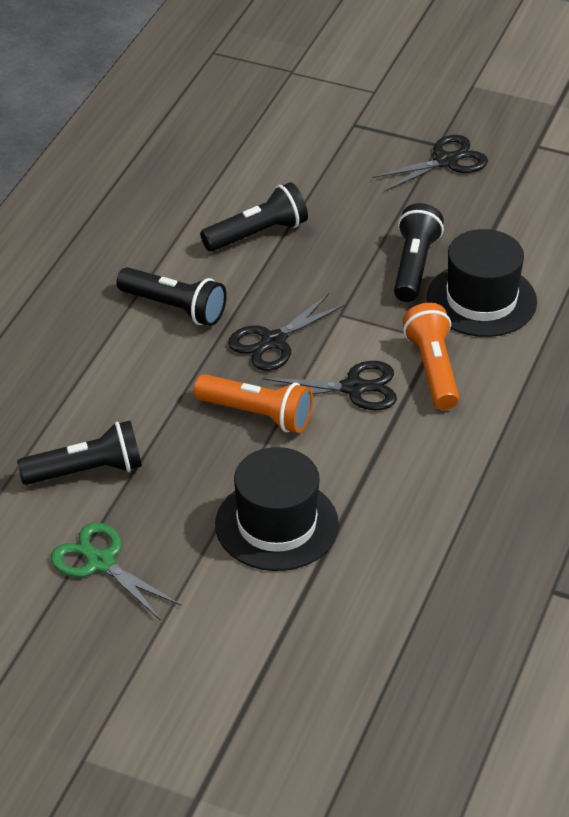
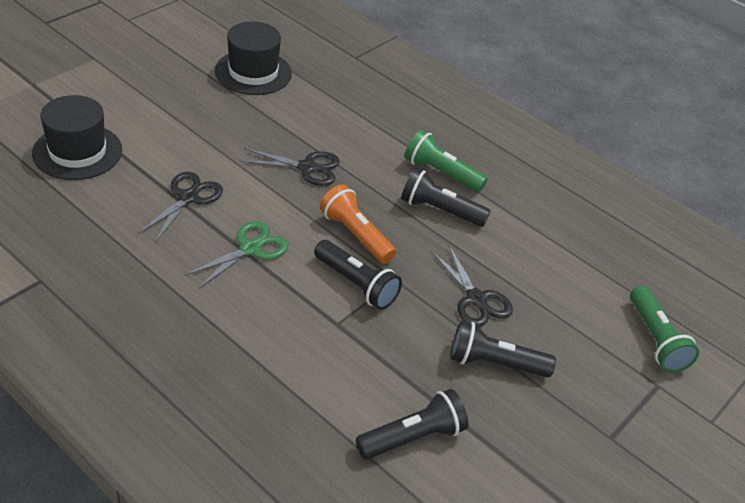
green flashlight: 0 -> 2
orange flashlight: 2 -> 1

